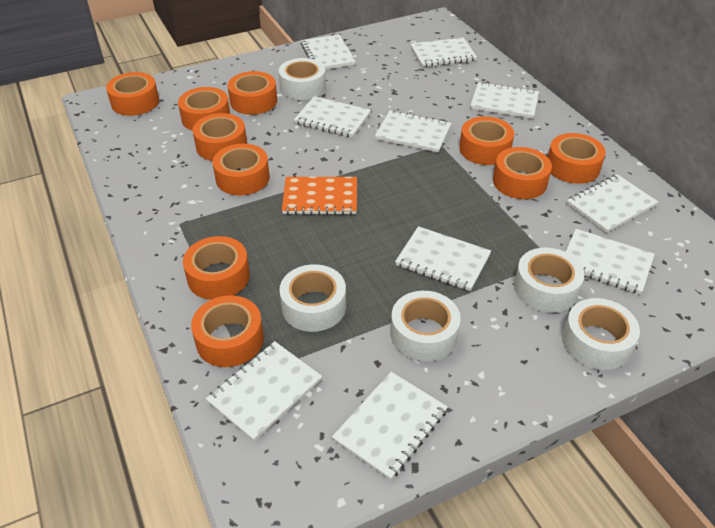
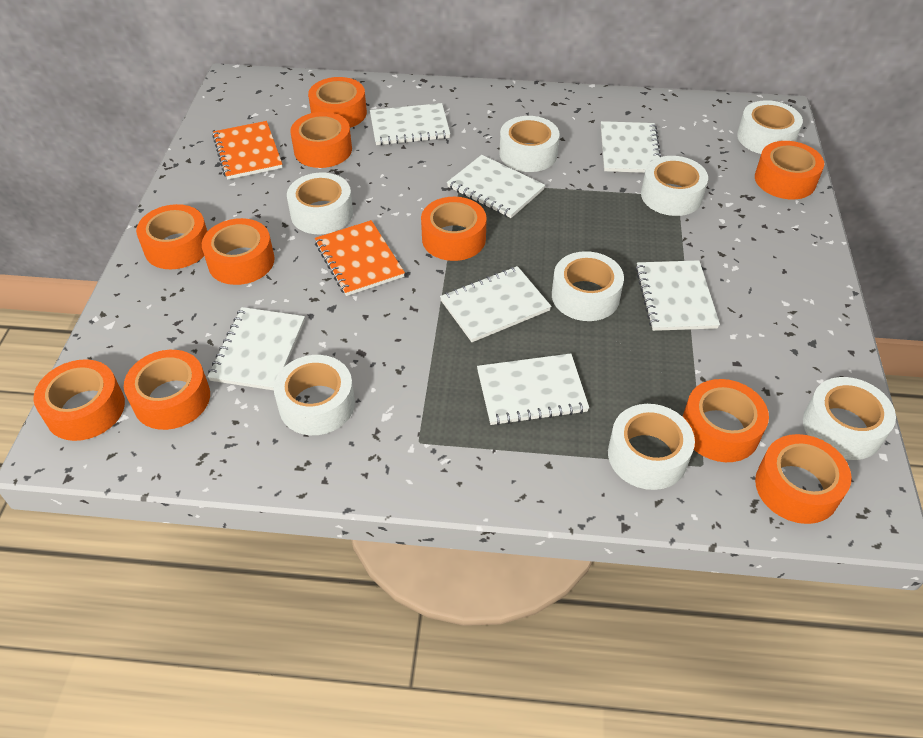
orange notebook: 1 -> 2
white notebook: 10 -> 7
white tape: 5 -> 8

